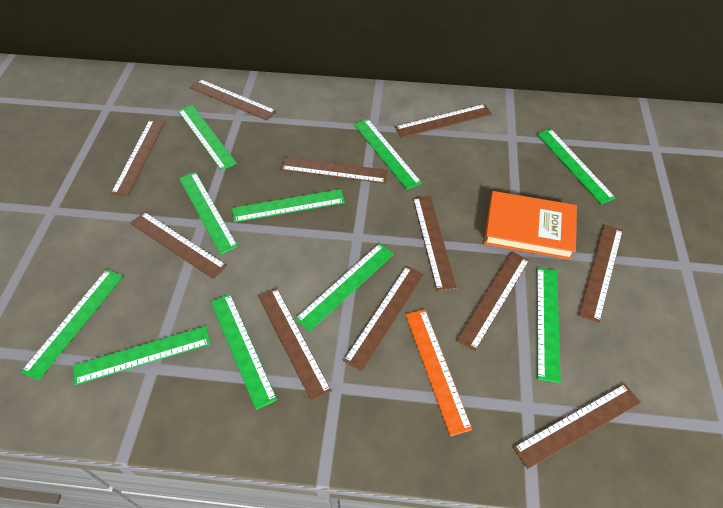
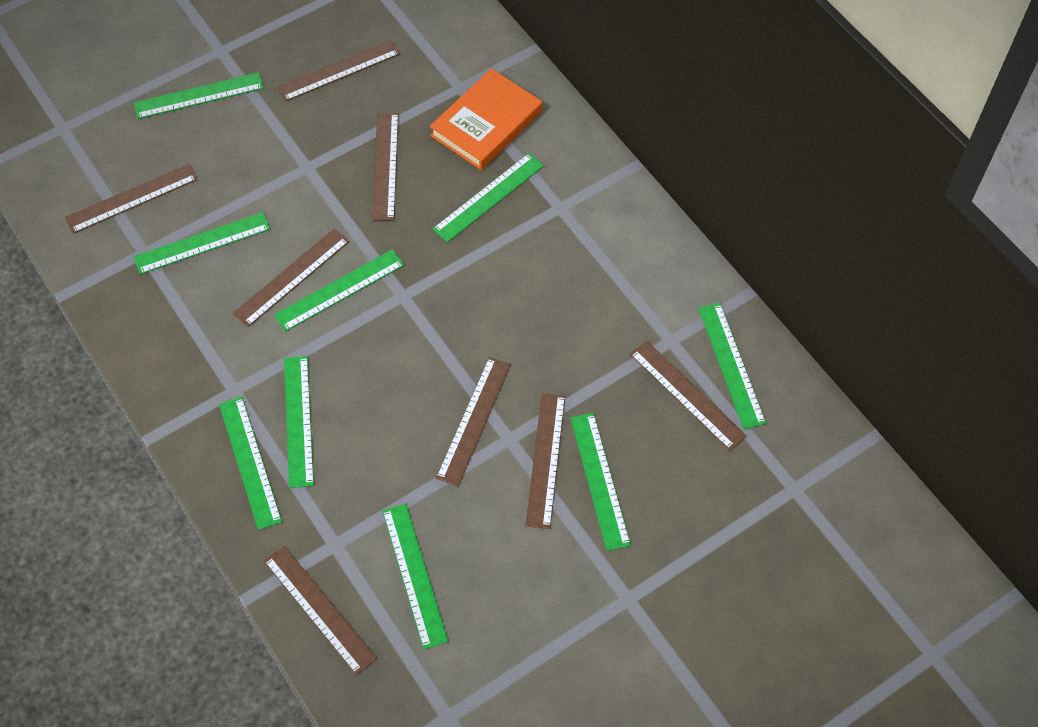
brown ruler: 11 -> 8
green ruler: 10 -> 9
orange ruler: 1 -> 0

